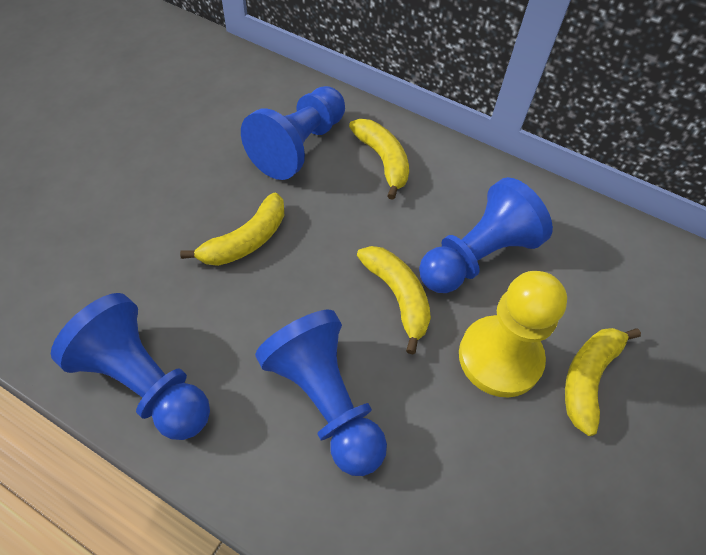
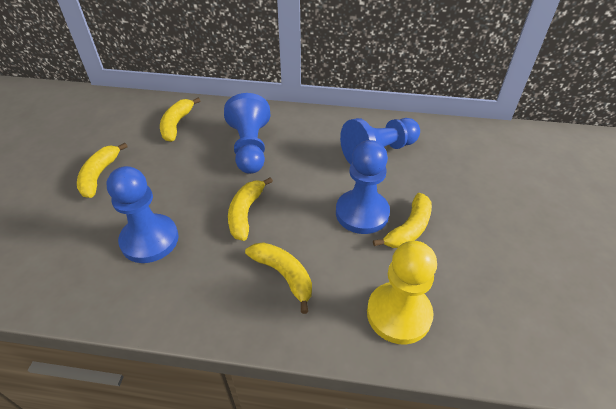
yellow banana: 4 -> 5

